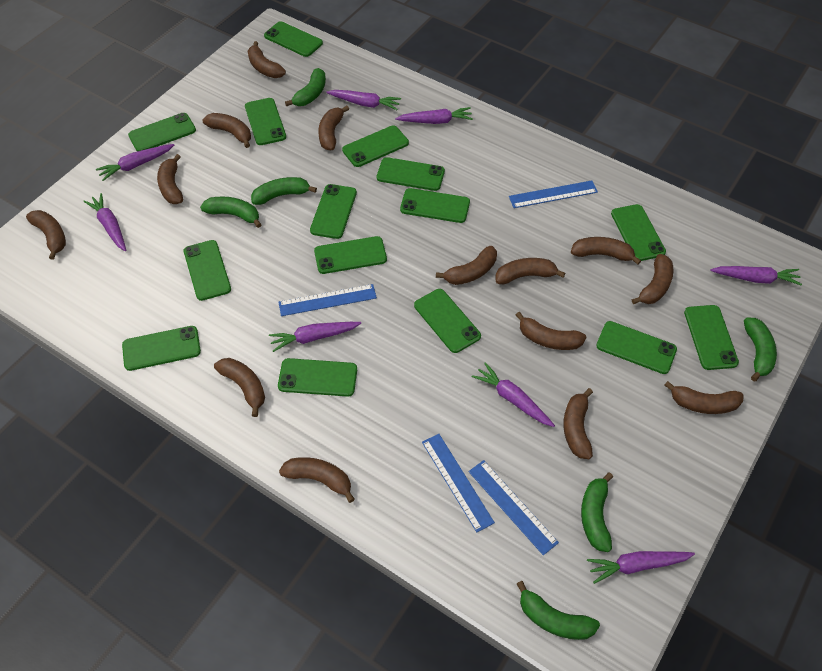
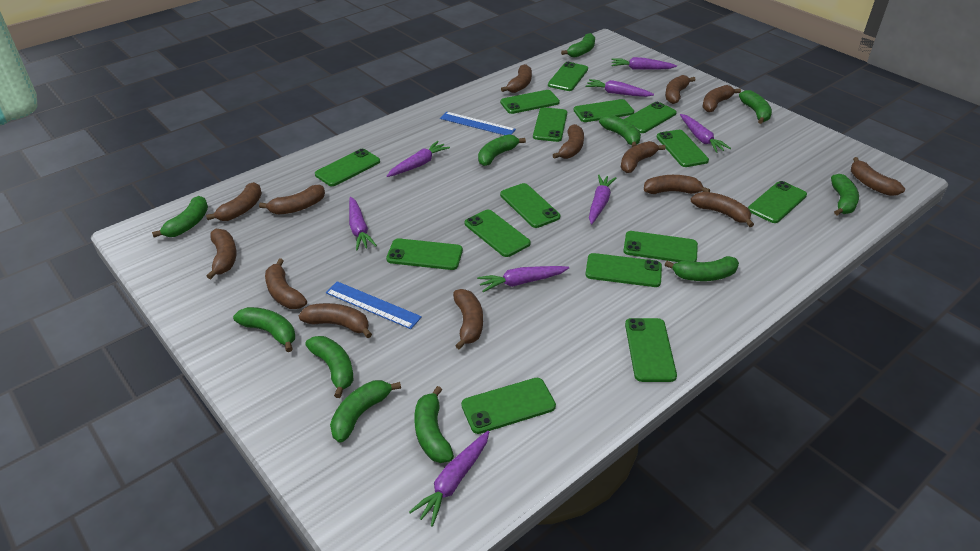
blue ruler: 4 -> 2
green banana: 6 -> 11

